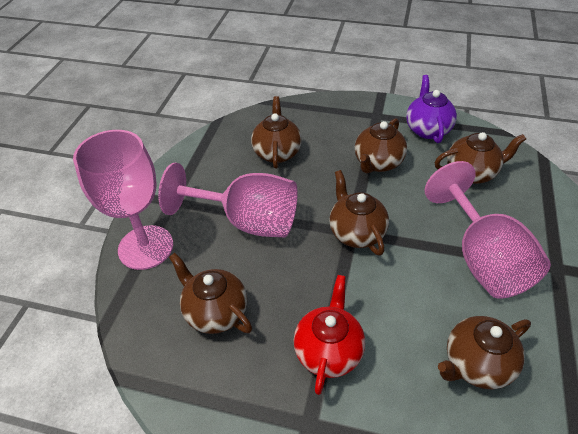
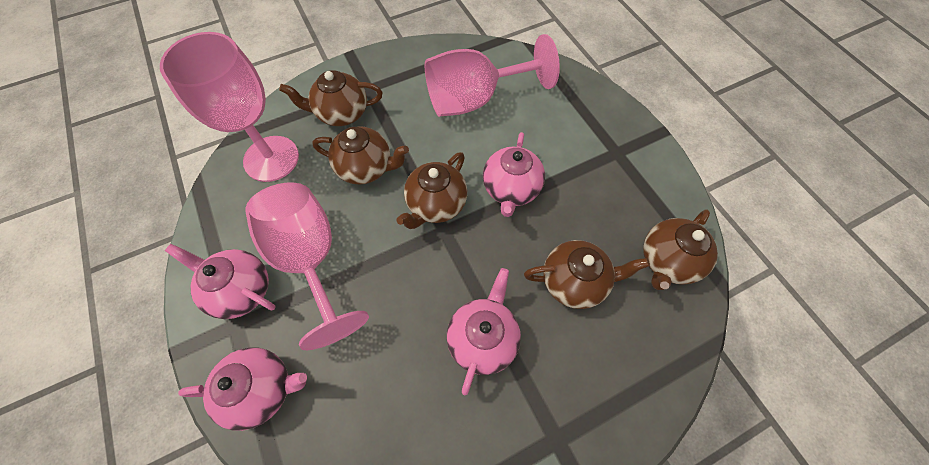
brown teapot: 6 -> 5
pink teapot: 0 -> 4
purple teapot: 1 -> 0
red teapot: 1 -> 0

